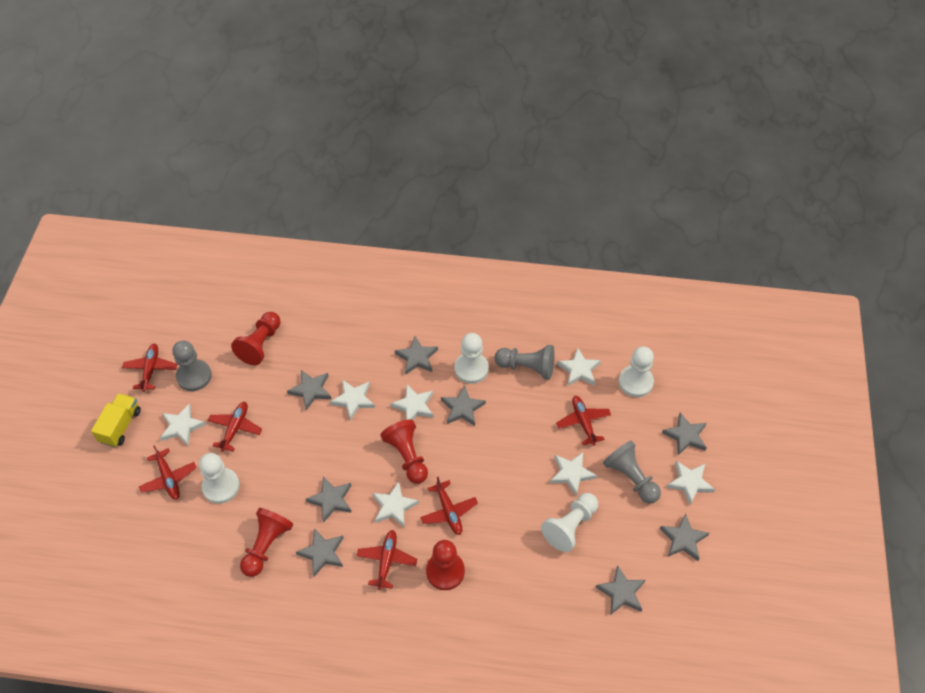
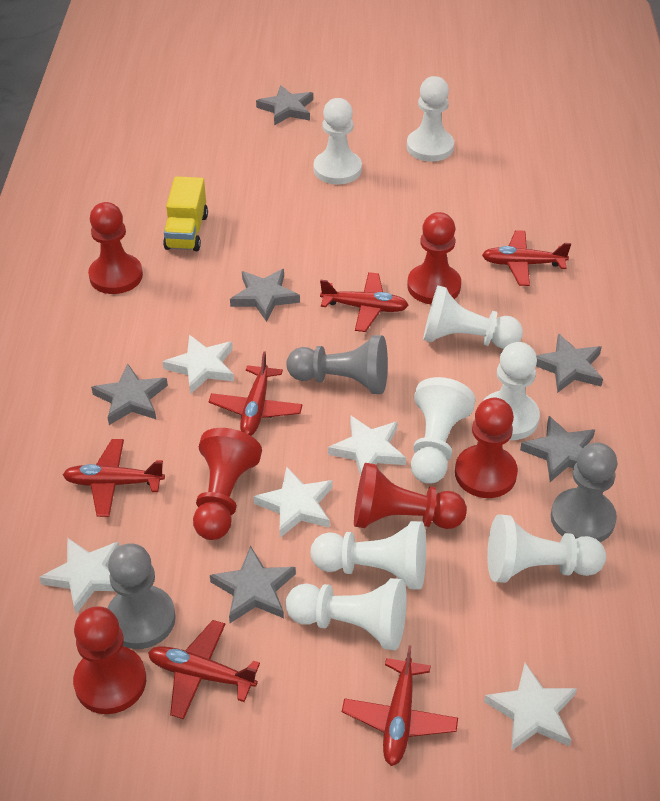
grey star: 8 -> 6
red pawn: 4 -> 6
white pawn: 4 -> 8
white star: 7 -> 5

